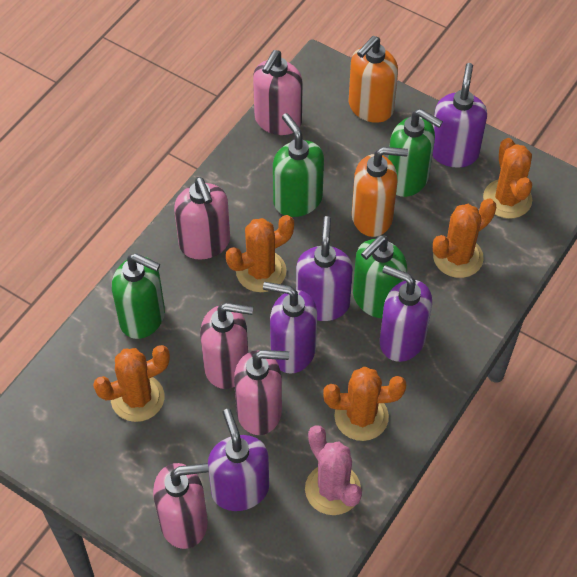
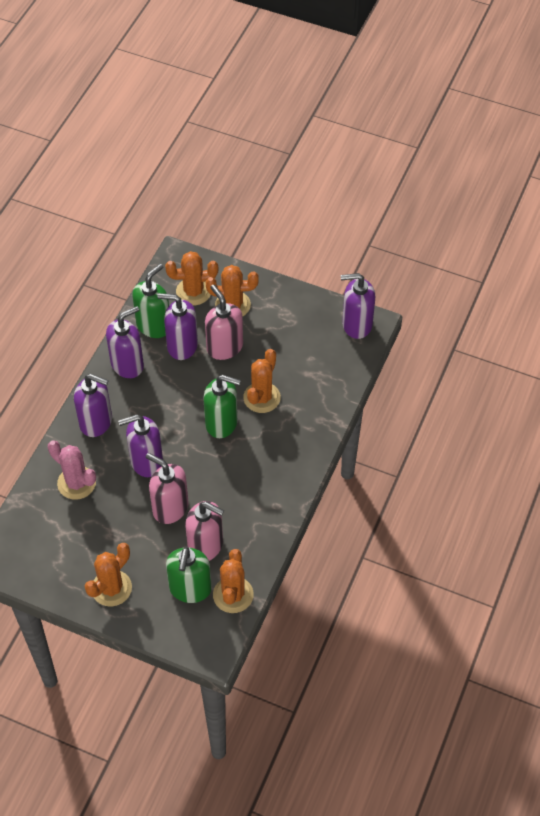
green soap dispenser: 4 -> 3
orange soap dispenser: 2 -> 0
pink soap dispenser: 5 -> 3

